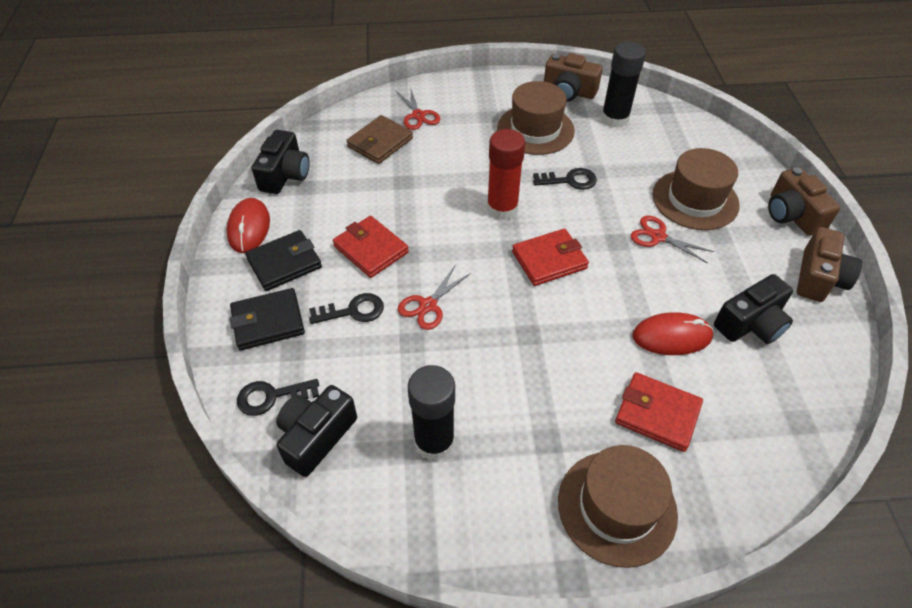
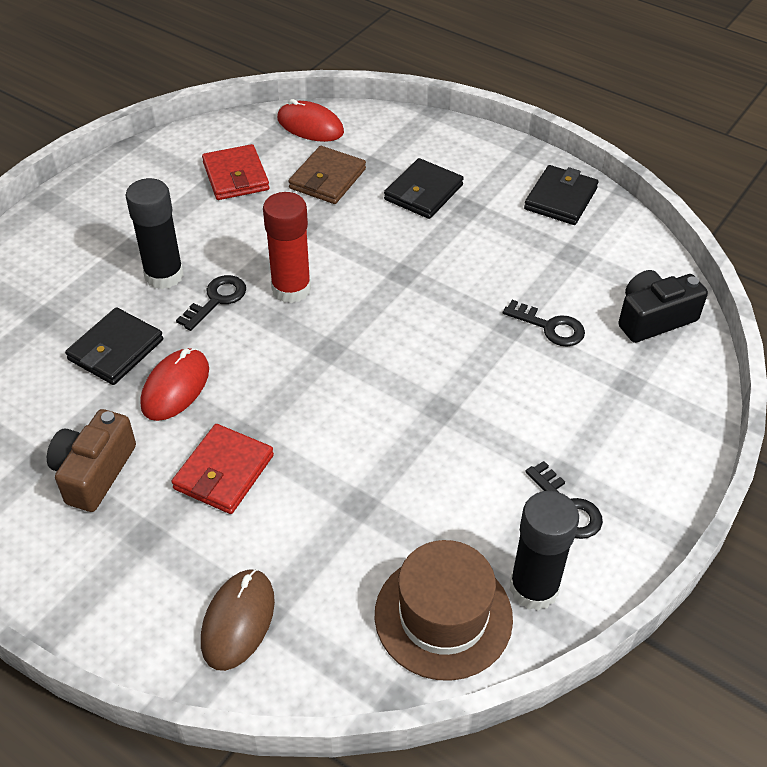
black camera: 3 -> 1
black wallet: 2 -> 3
brown camera: 3 -> 1
brown hat: 3 -> 1
brown mouse: 0 -> 1
red scissors: 3 -> 0
red wallet: 3 -> 2

